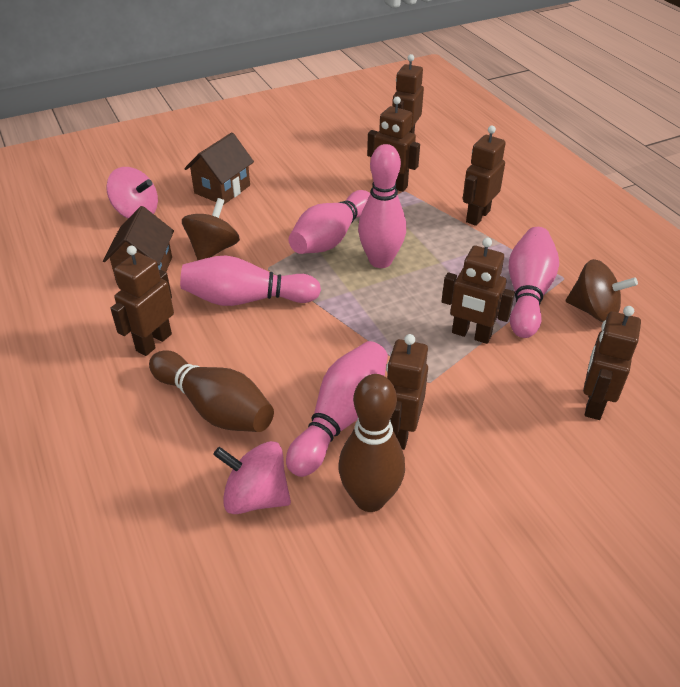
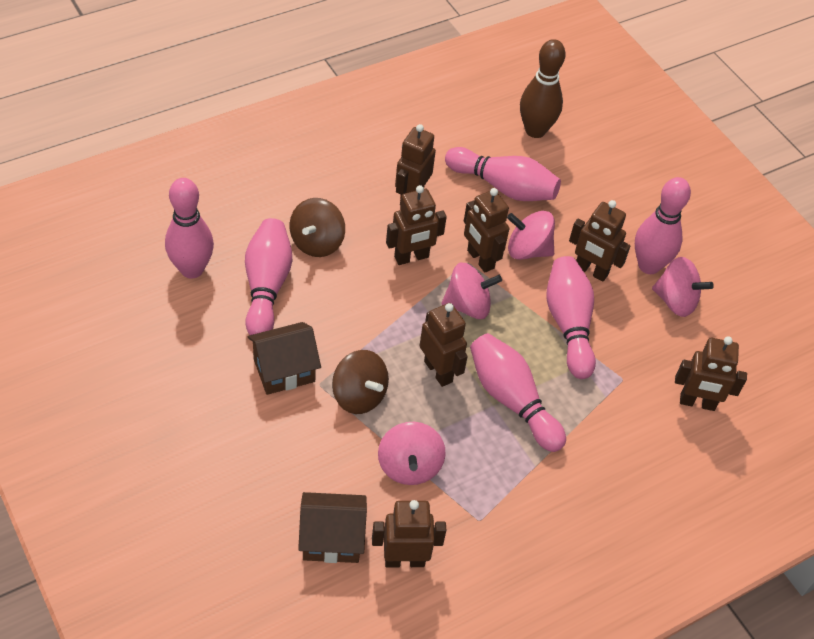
brown bowling pin: 2 -> 1
pink bowling pin: 5 -> 6
pink spinning top: 2 -> 4

